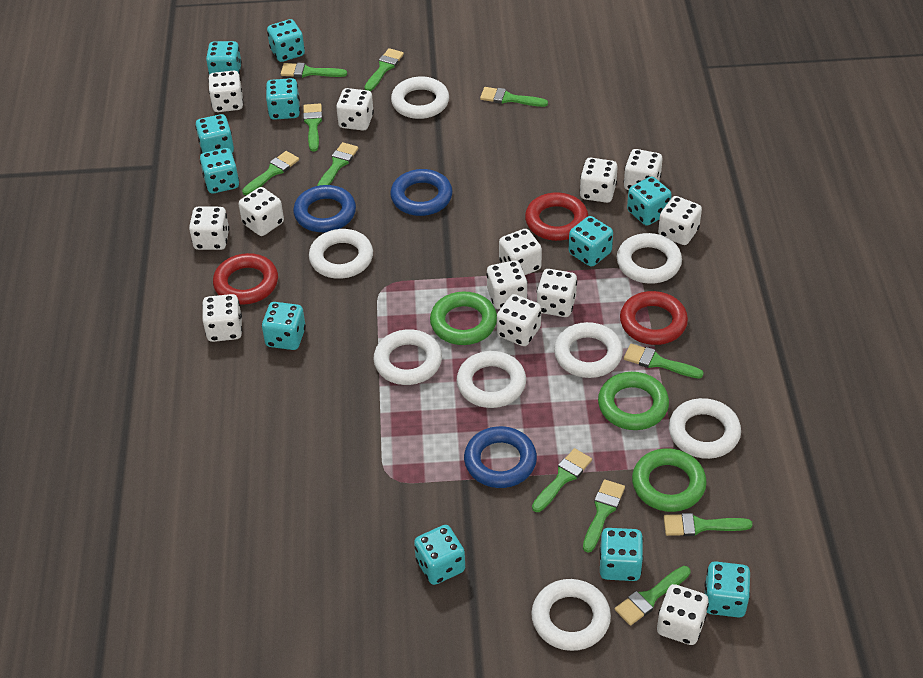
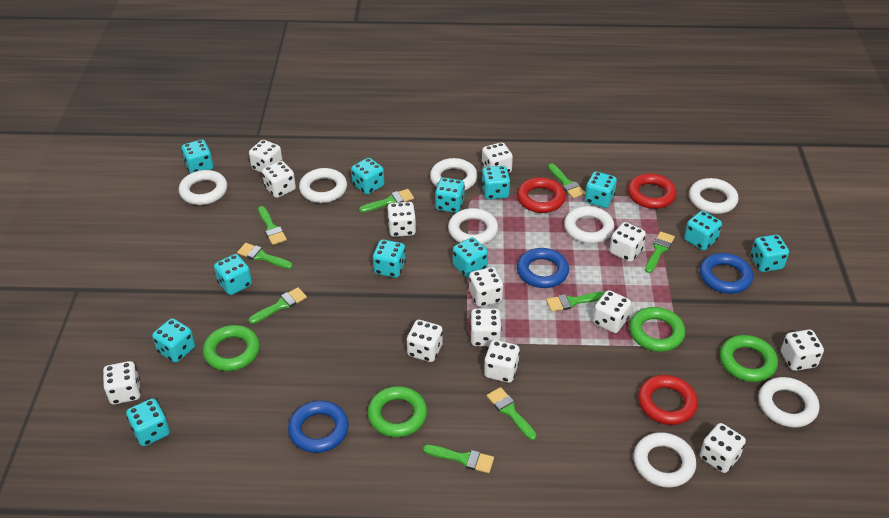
green brush: 11 -> 9
green ring: 3 -> 4
turquoise dice: 11 -> 12

